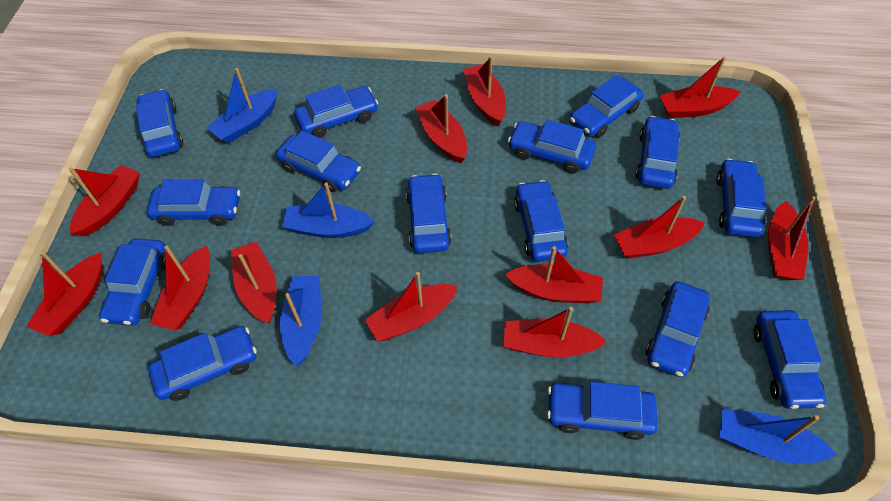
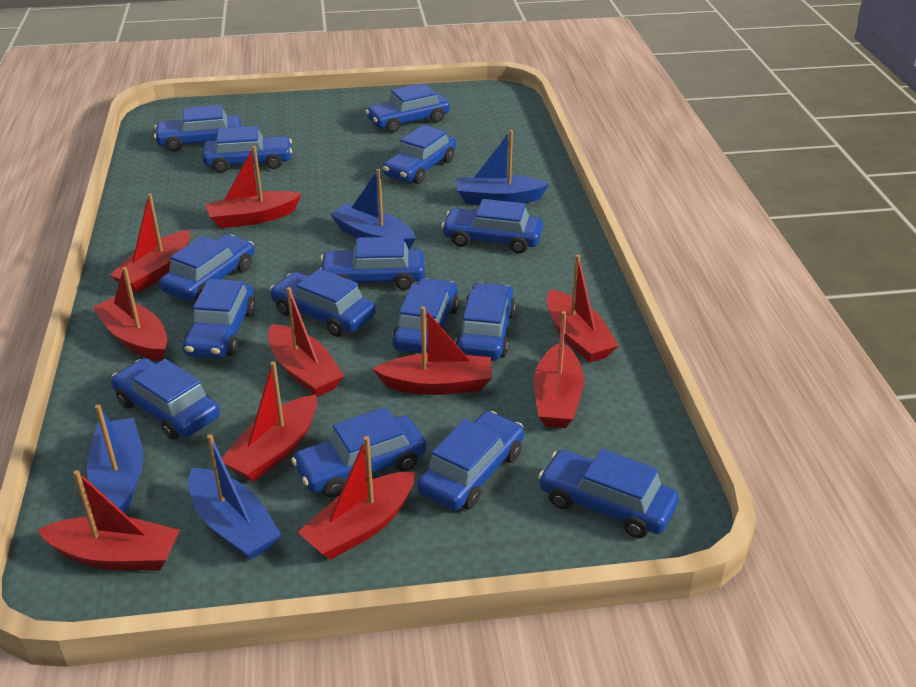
red boat: 12 -> 10

